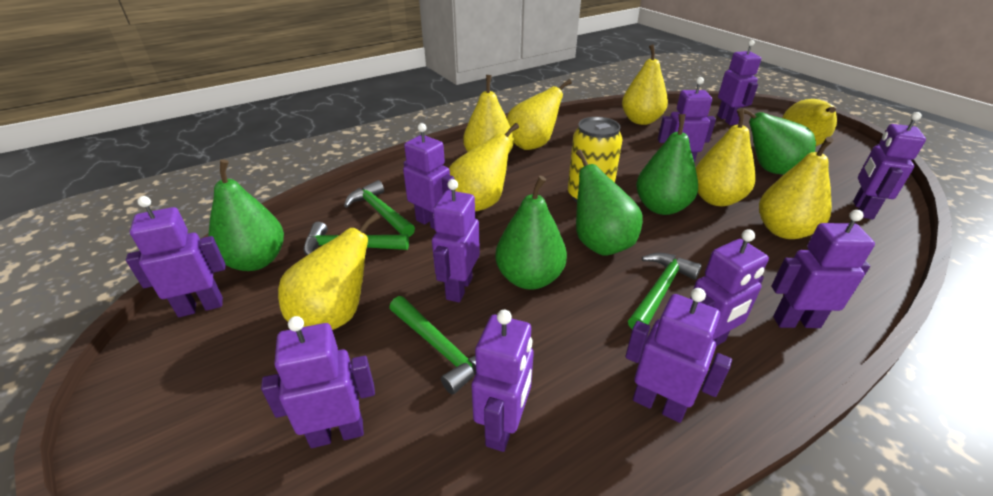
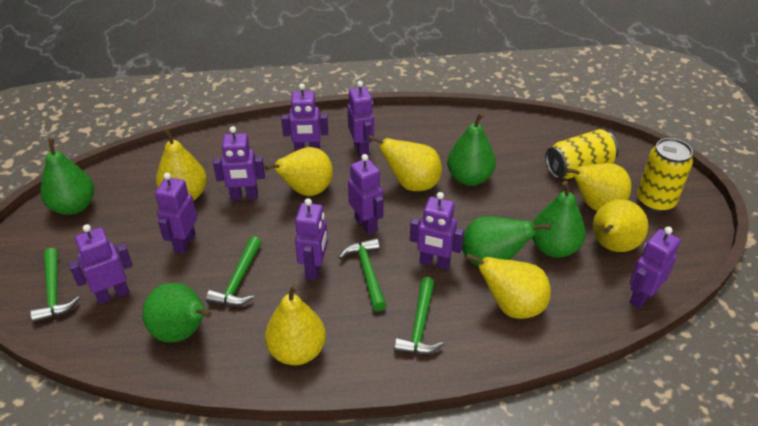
purple robot: 11 -> 9
yellow can: 1 -> 2
yellow pear: 8 -> 7

